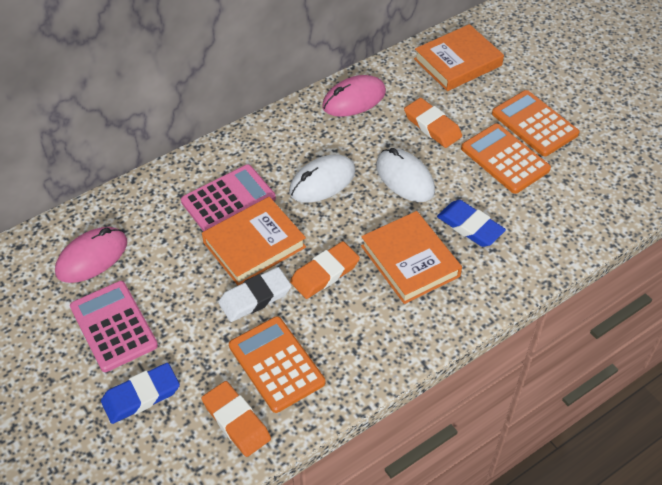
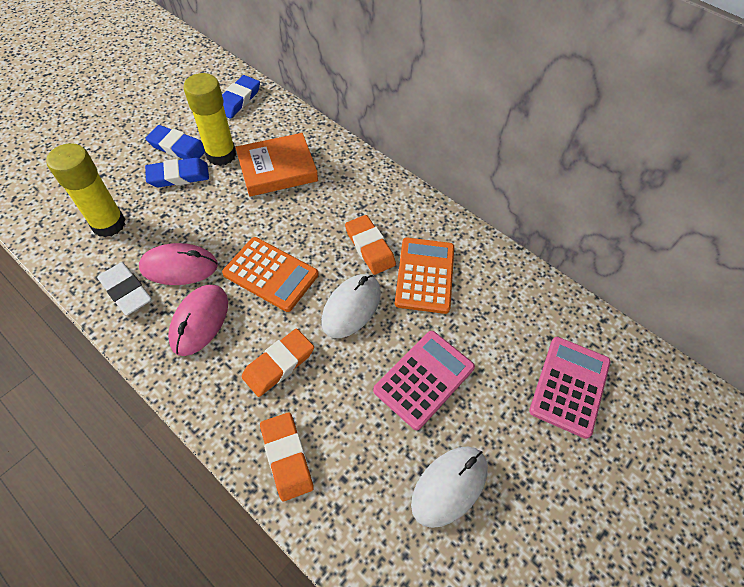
blue eraser: 2 -> 3
orange book: 3 -> 1
orange calculator: 3 -> 2
yellow glue stick: 0 -> 2

